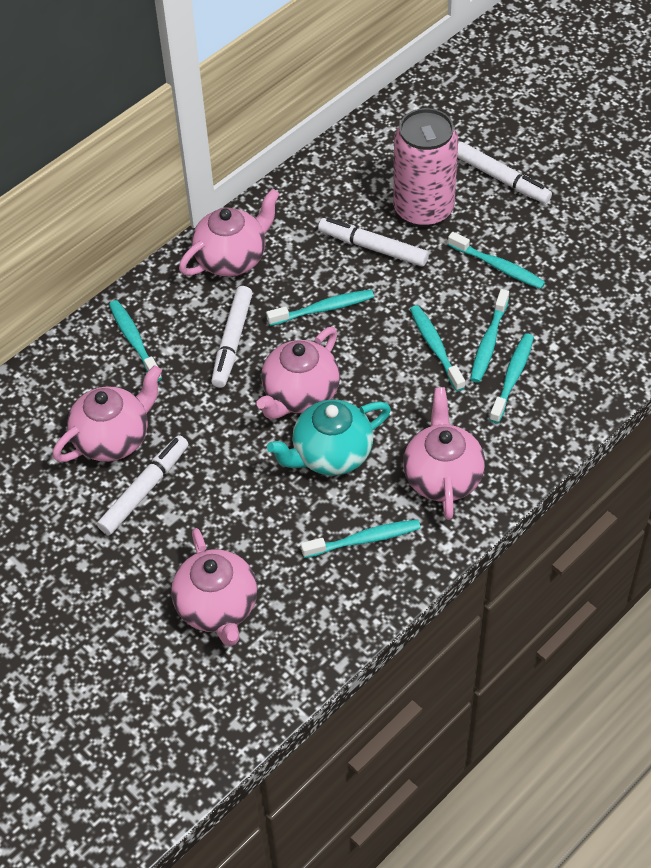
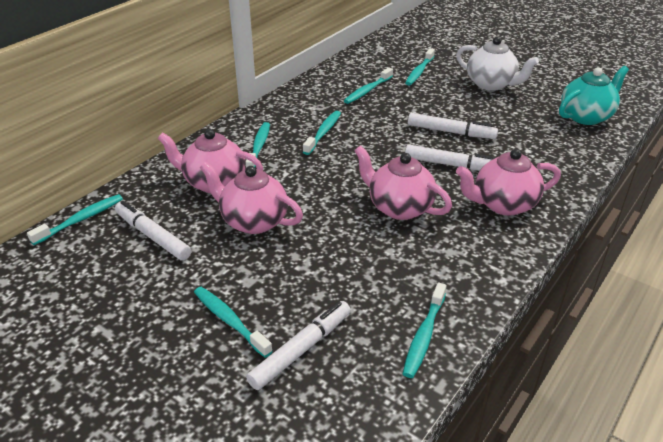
pink can: 1 -> 0
pink teapot: 5 -> 4
white teapot: 0 -> 1

